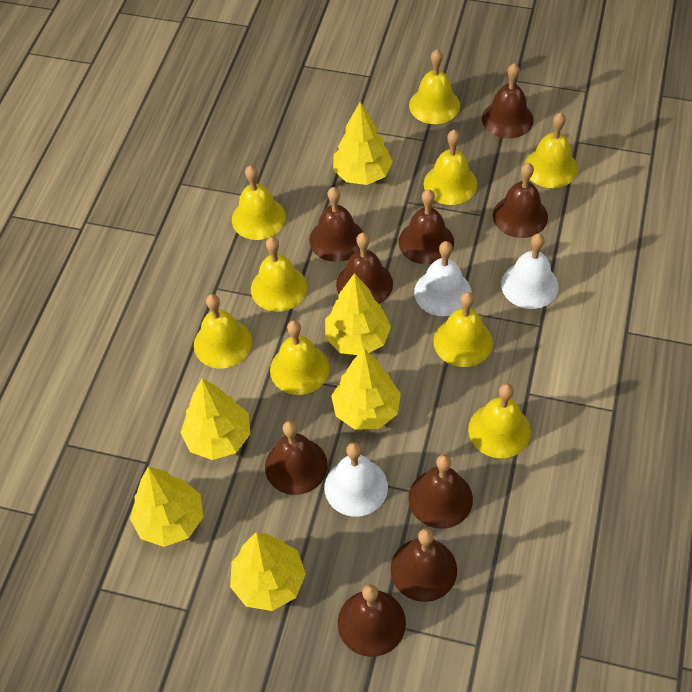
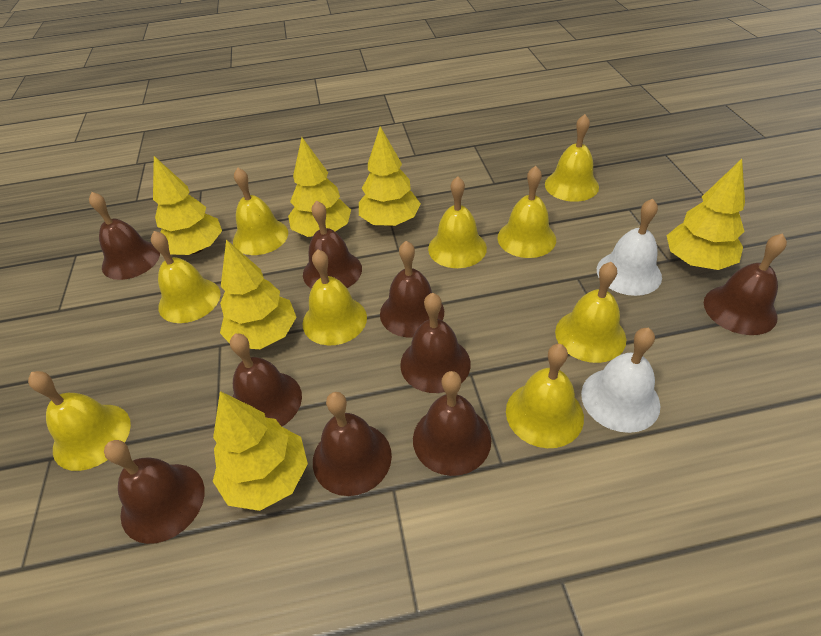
white bell: 3 -> 2

